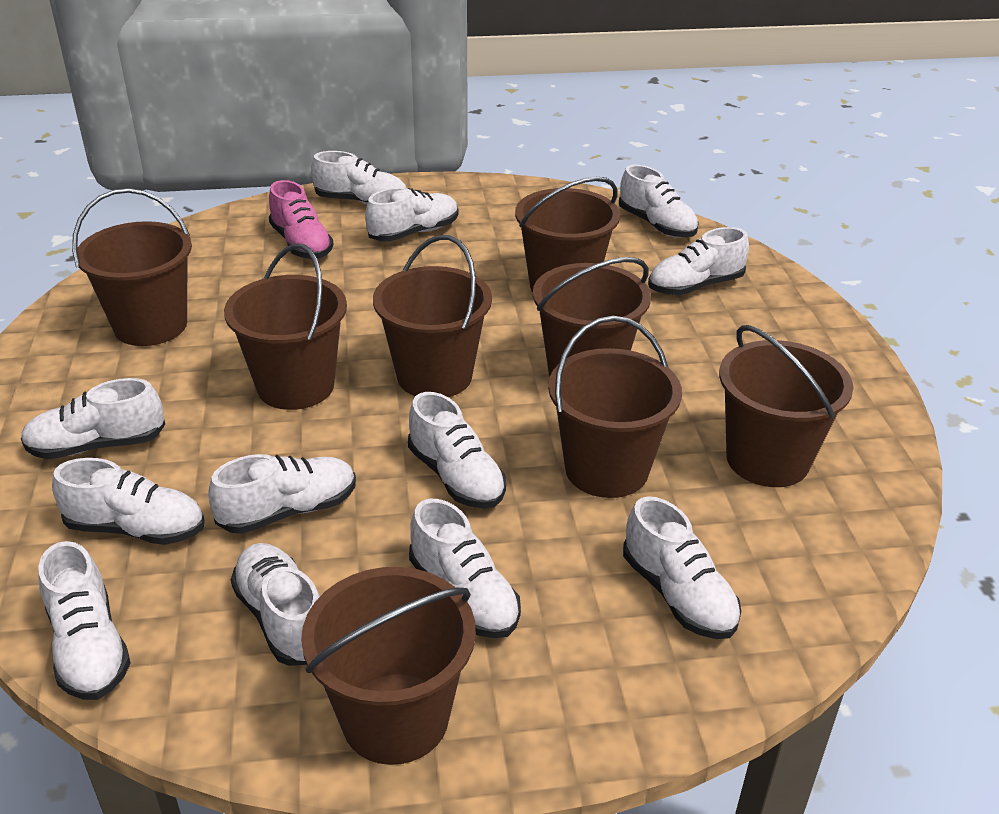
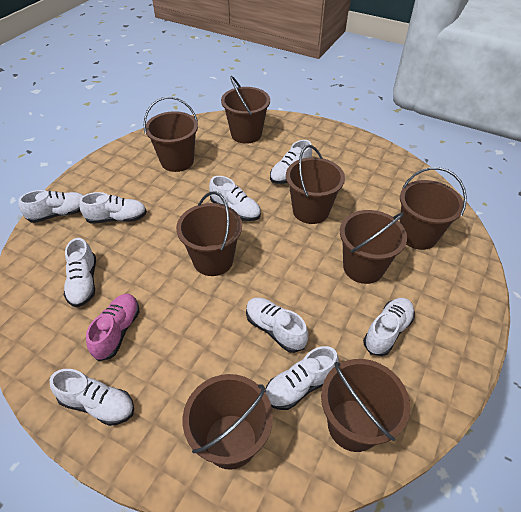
white shoe: 12 -> 9

